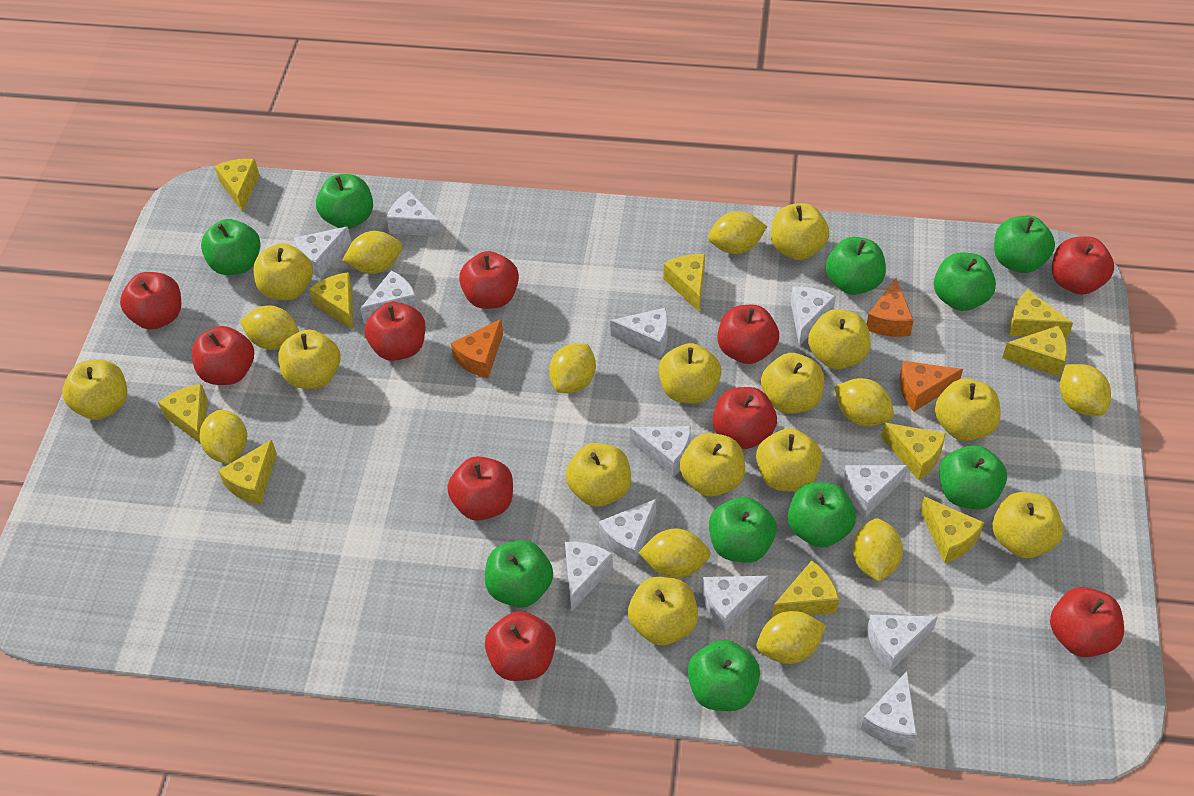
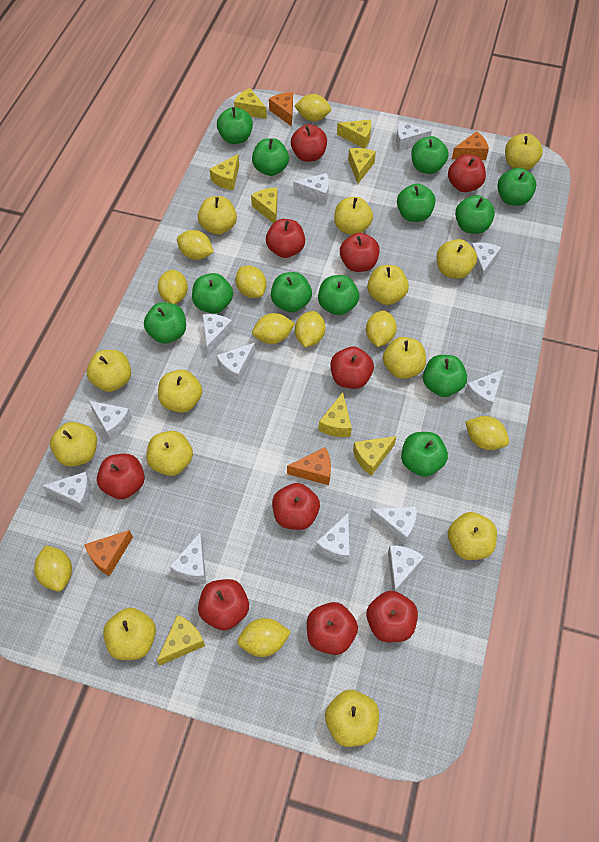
green apple: 10 -> 12
orange cheese: 3 -> 4
yellow cheese: 10 -> 8

